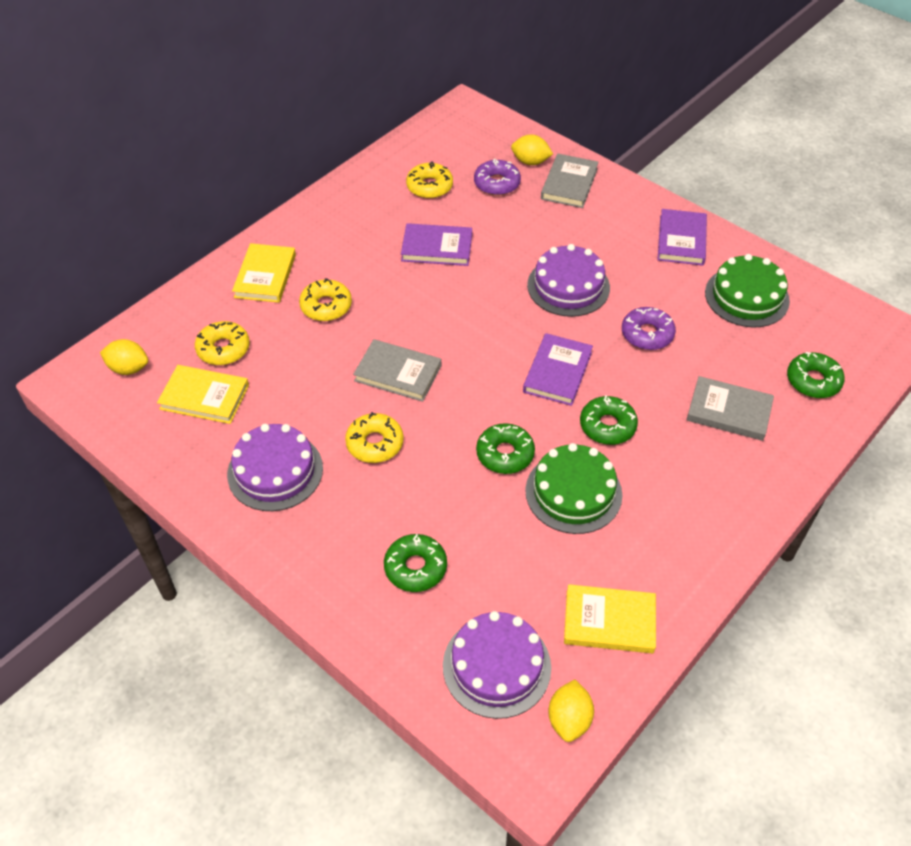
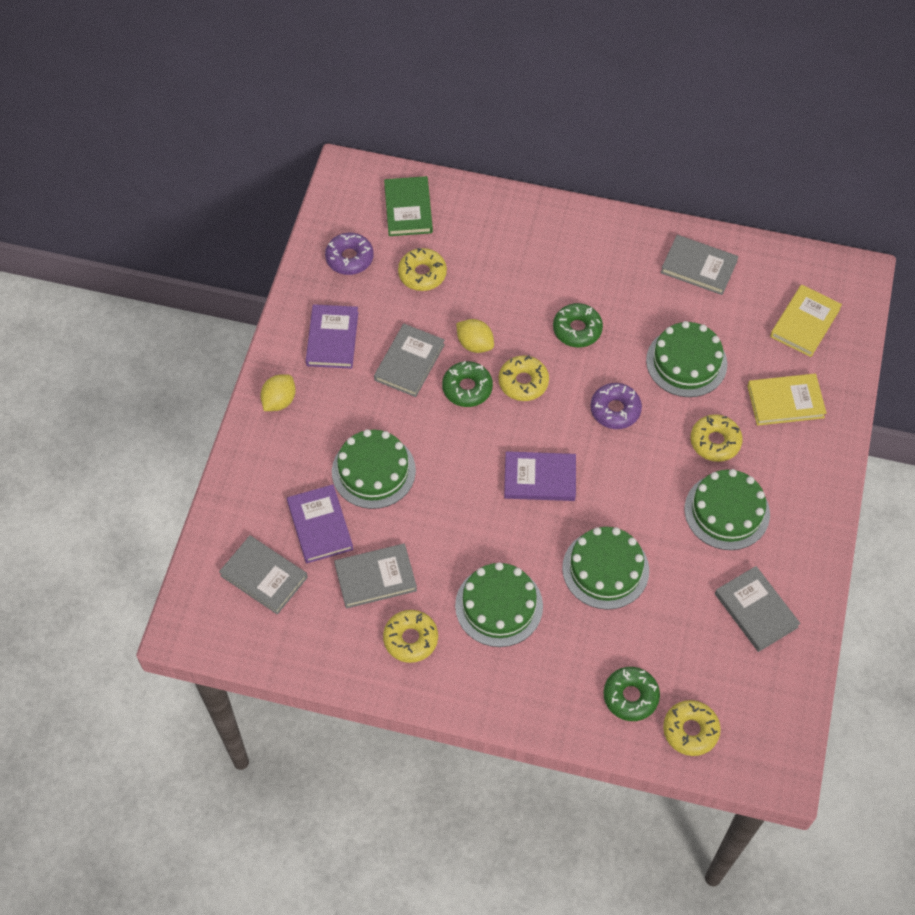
green book: 0 -> 1
green cake: 2 -> 5
green donut: 4 -> 3
grey book: 3 -> 5
purple cake: 3 -> 0
yellow book: 3 -> 2
yellow donut: 4 -> 5
yellow lemon: 3 -> 2

